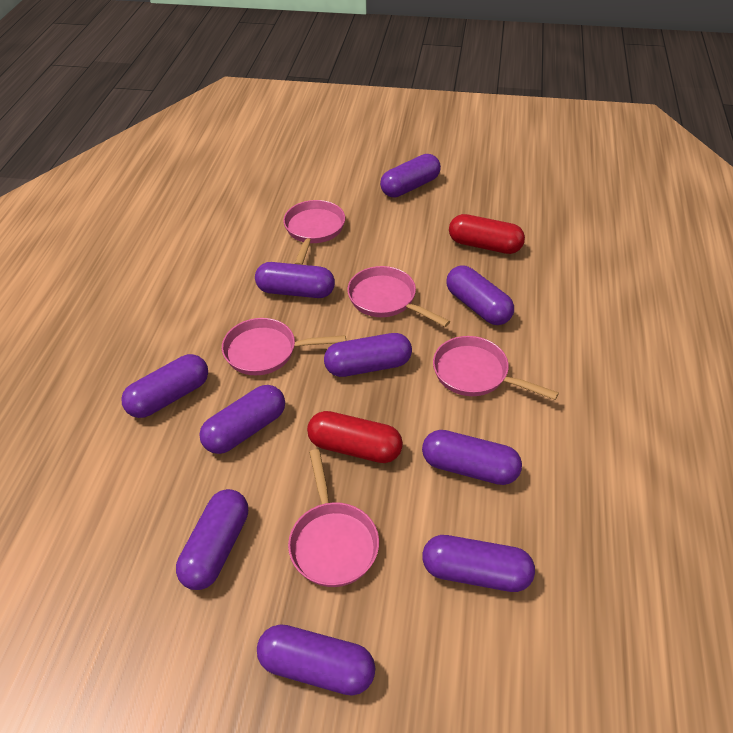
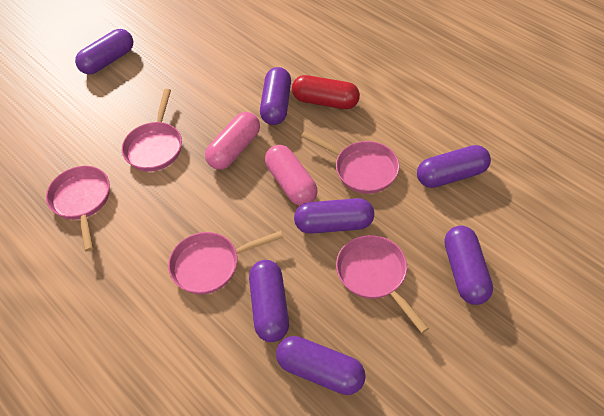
pink capsule: 0 -> 2
purple capsule: 10 -> 7
red capsule: 2 -> 1

